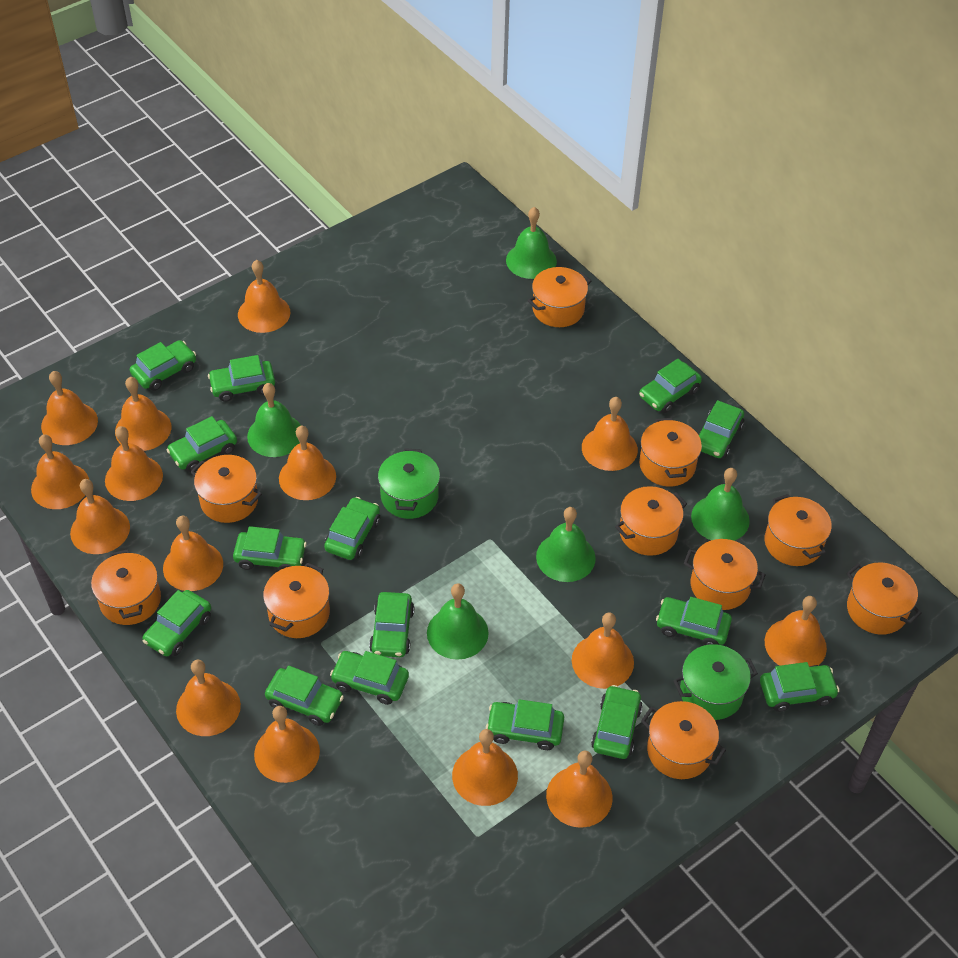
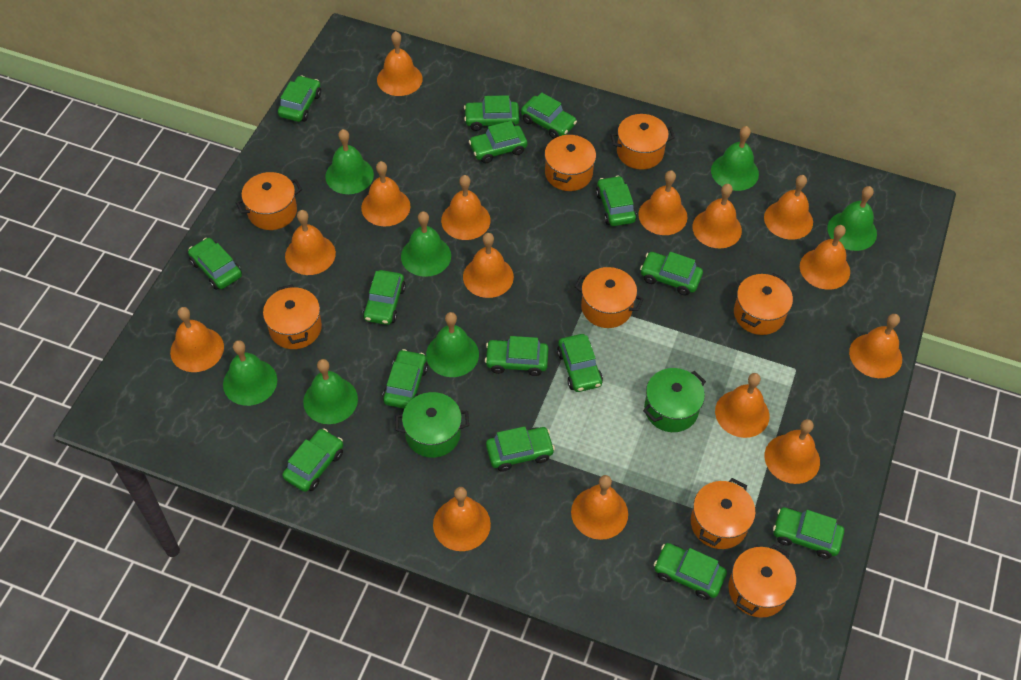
green bell: 5 -> 7
orange pot: 10 -> 8

